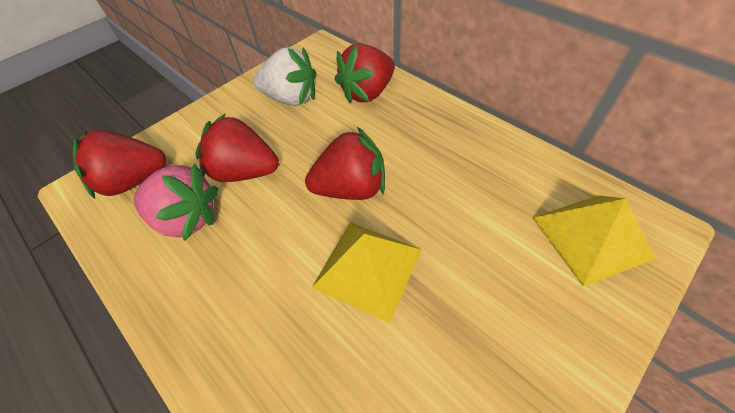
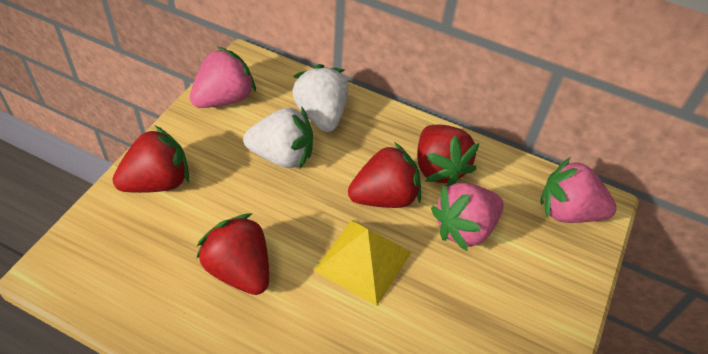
pink strawberry: 1 -> 3
white strawberry: 1 -> 2
yellow pyramid: 2 -> 1

